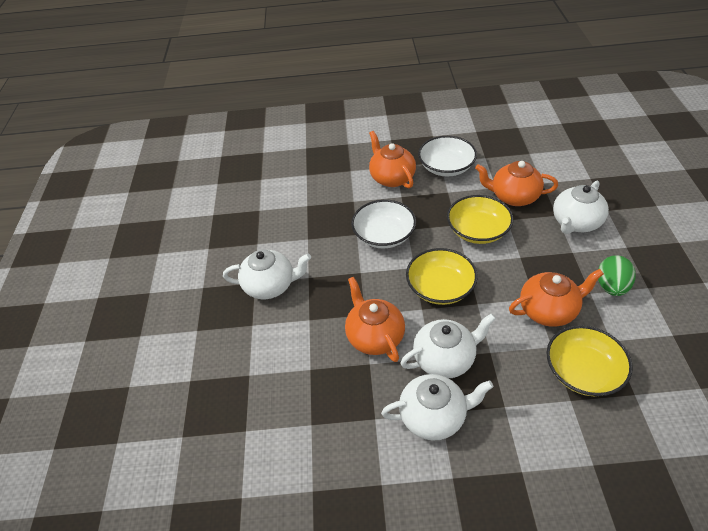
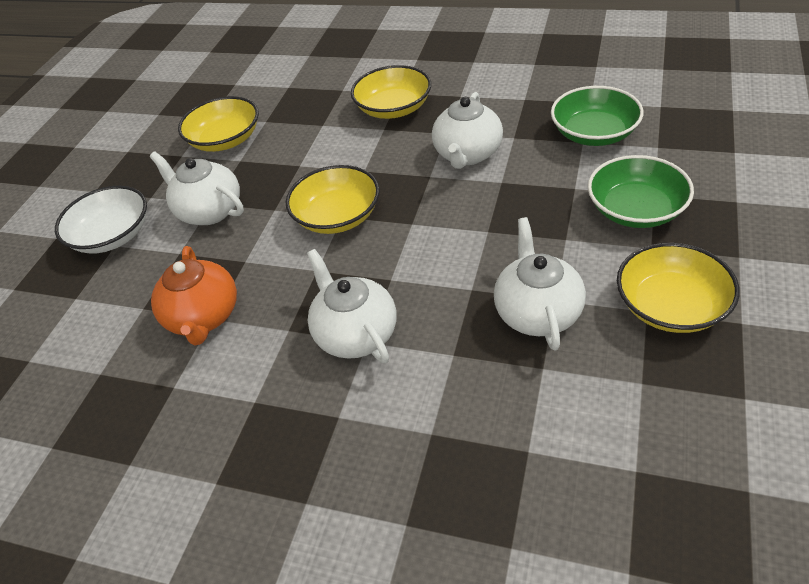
green bowl: 0 -> 2
green egg: 1 -> 0
orange teapot: 4 -> 1
white bowl: 2 -> 1
yellow bowl: 3 -> 4

